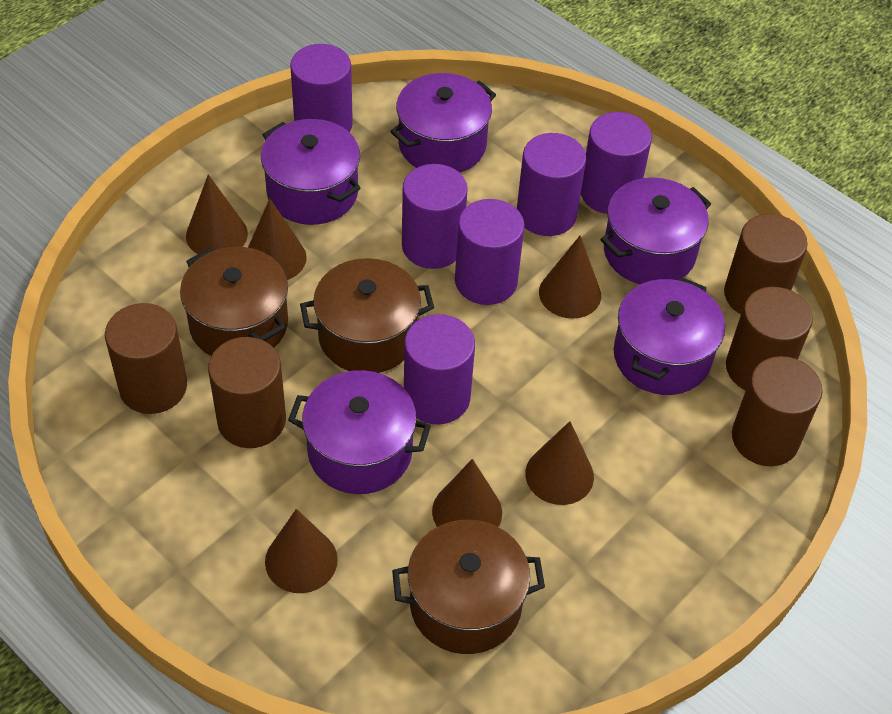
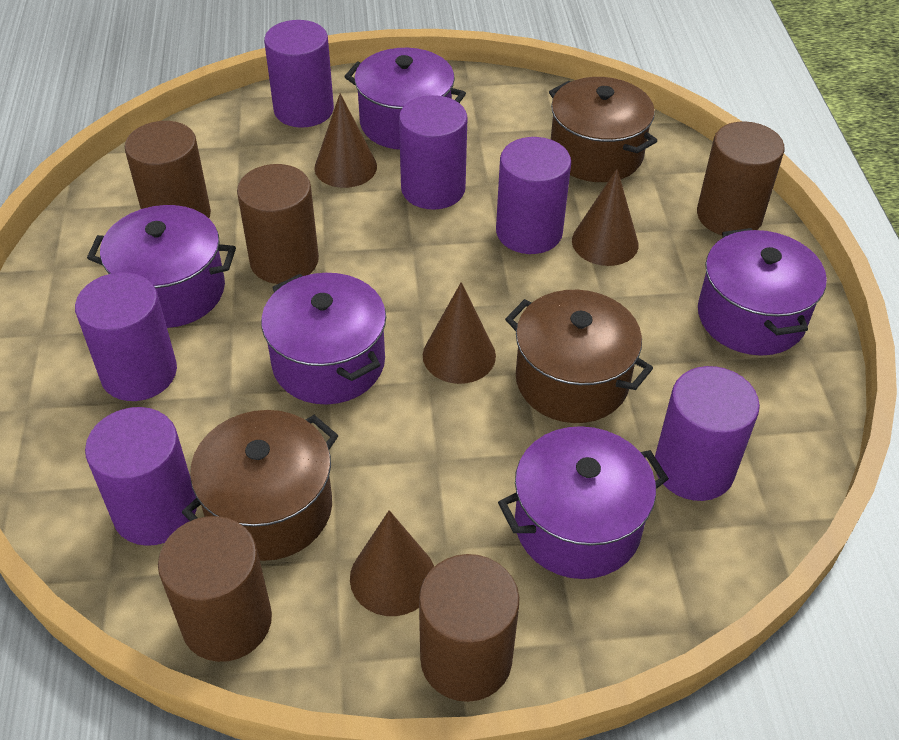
brown cone: 6 -> 4

